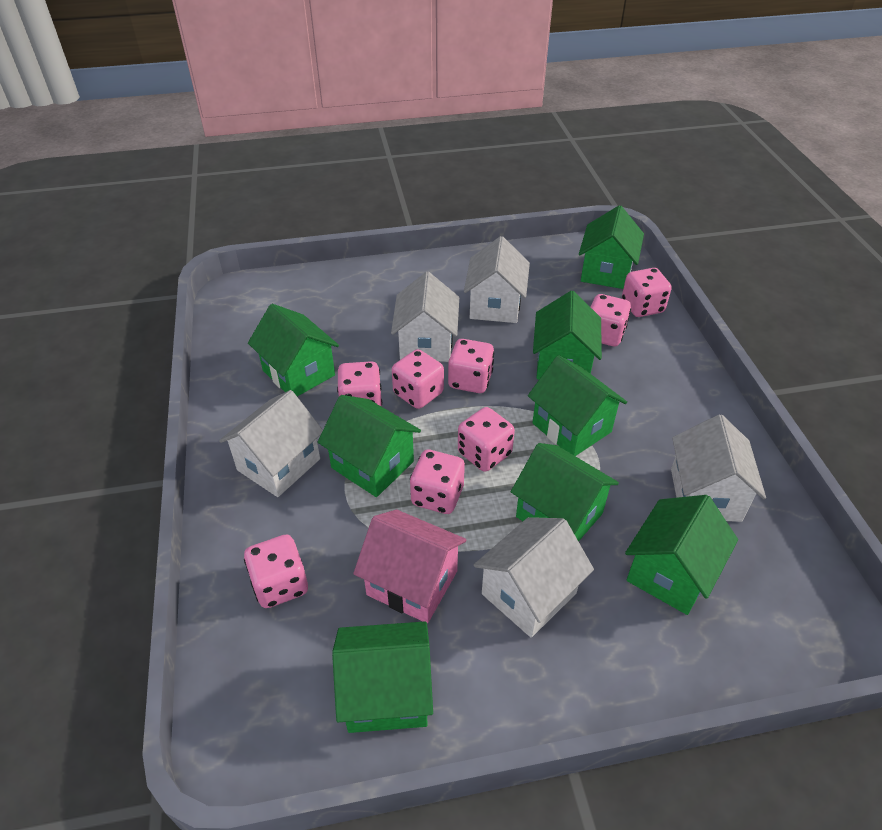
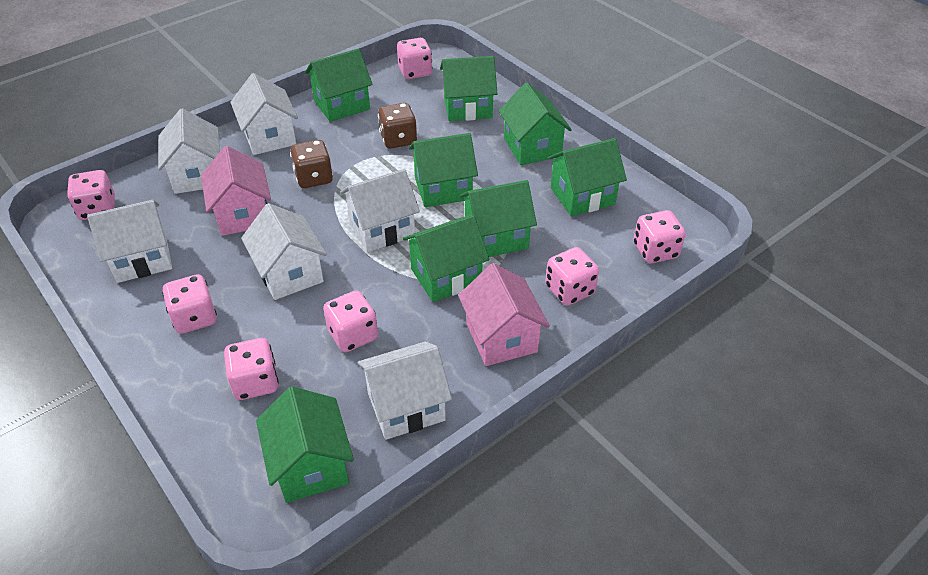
brown dice: 0 -> 2
pink dice: 8 -> 7
pink house: 1 -> 2
white house: 5 -> 6

